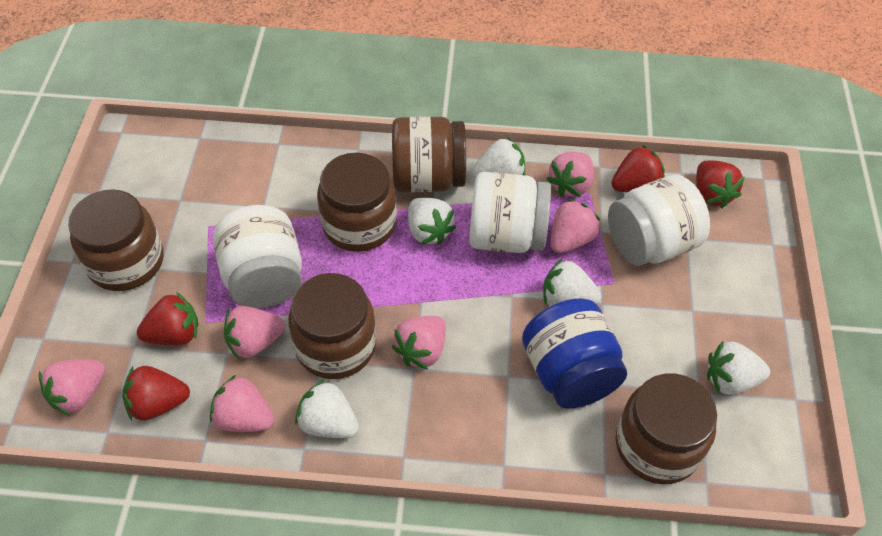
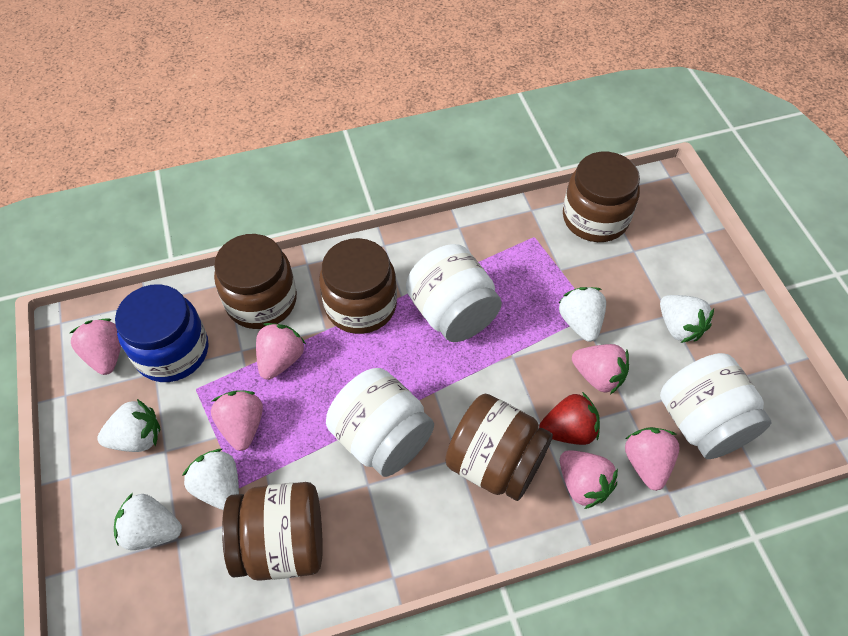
red strawberry: 4 -> 1

